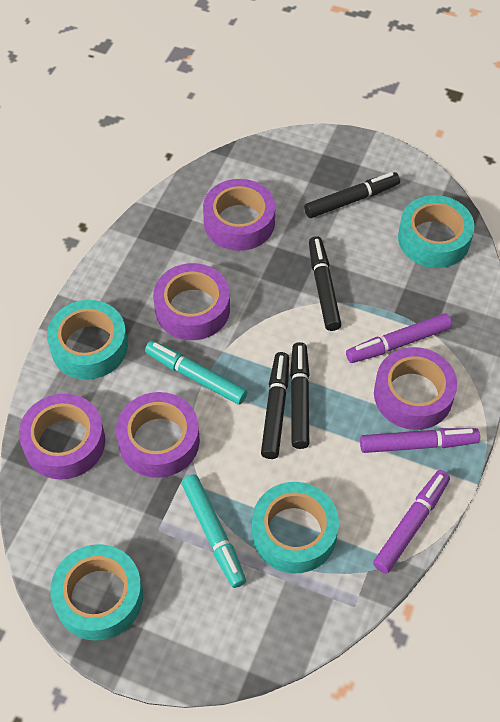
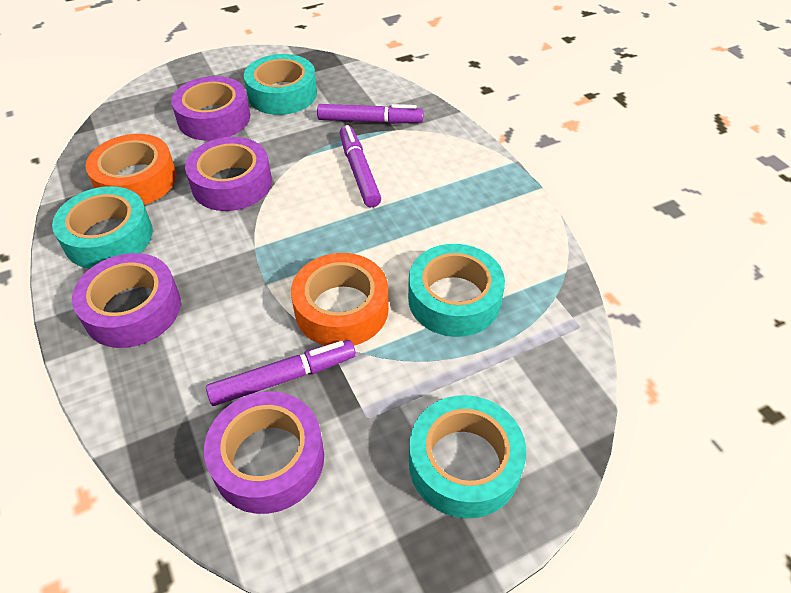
black marker: 4 -> 0
orange tape: 0 -> 2
purple tape: 5 -> 4
turquoise marker: 2 -> 0

